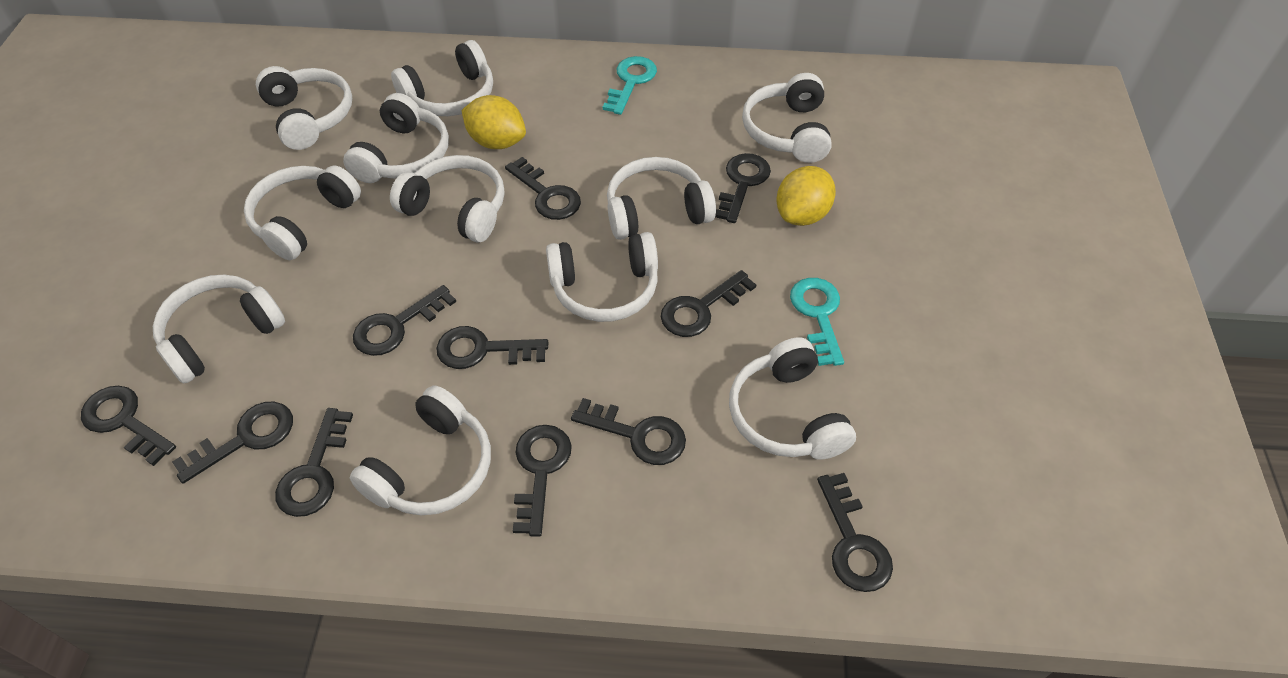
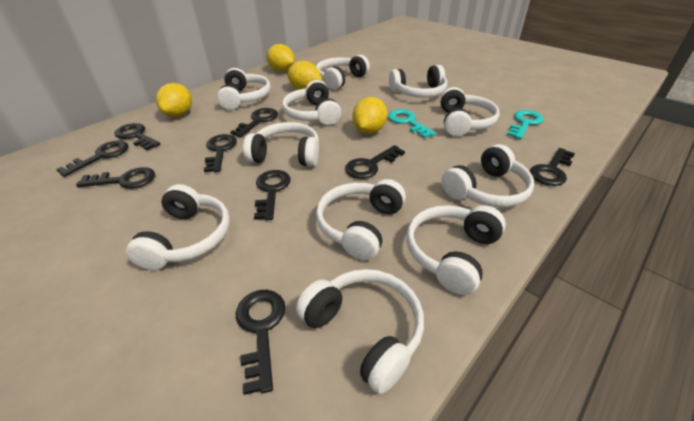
black key: 11 -> 9
yellow lemon: 2 -> 4

